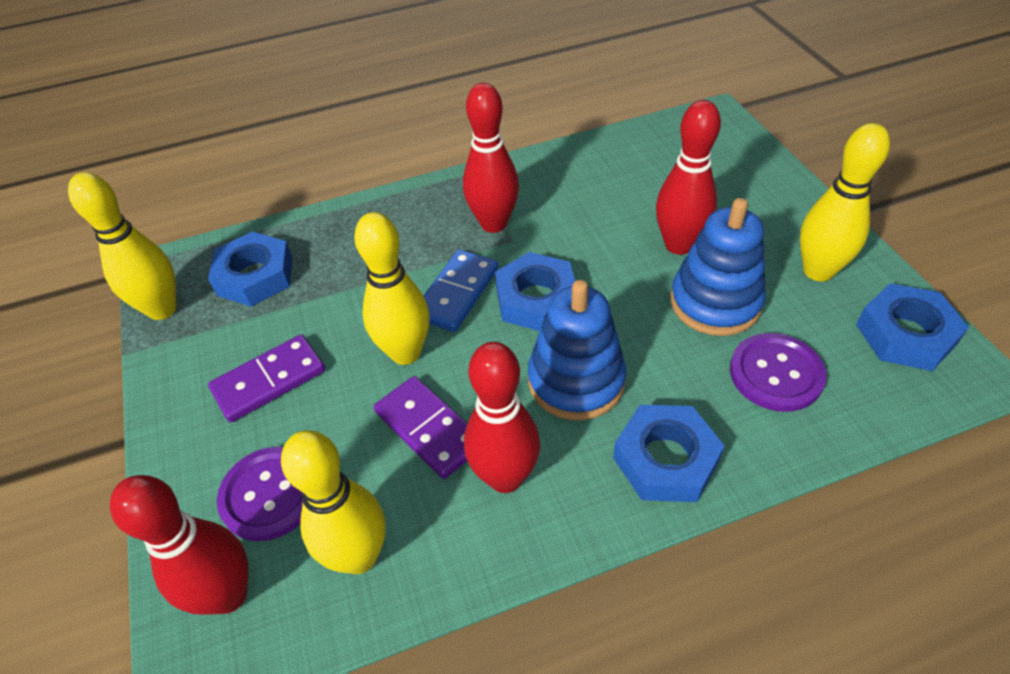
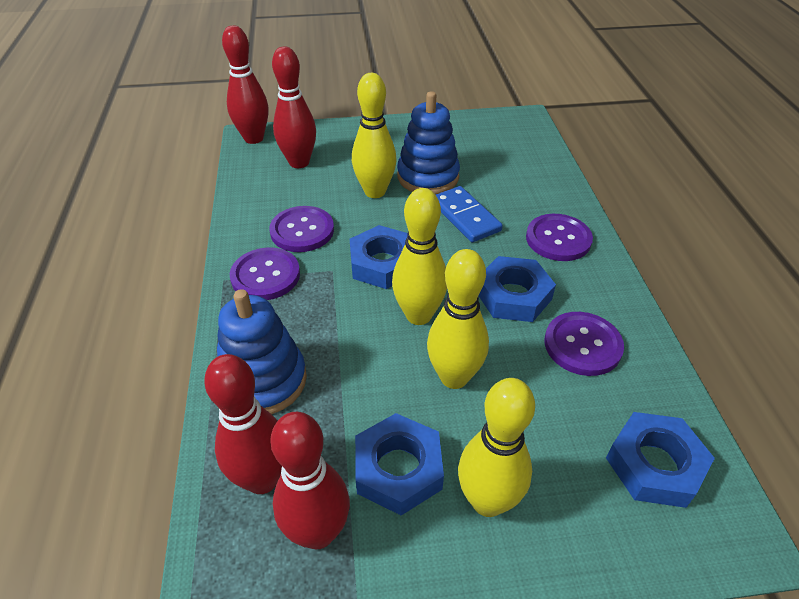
purple button: 2 -> 4
purple domino: 2 -> 0

